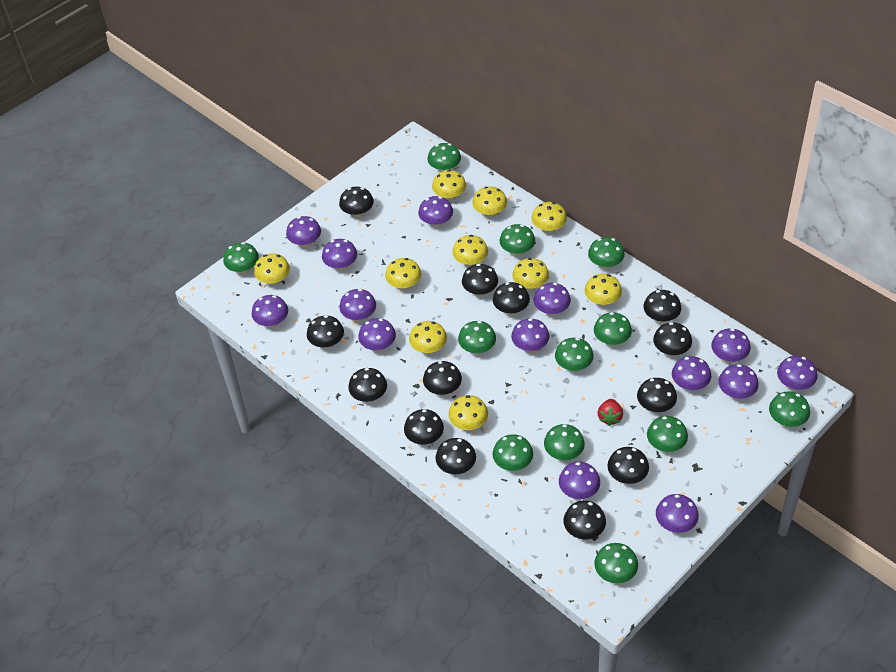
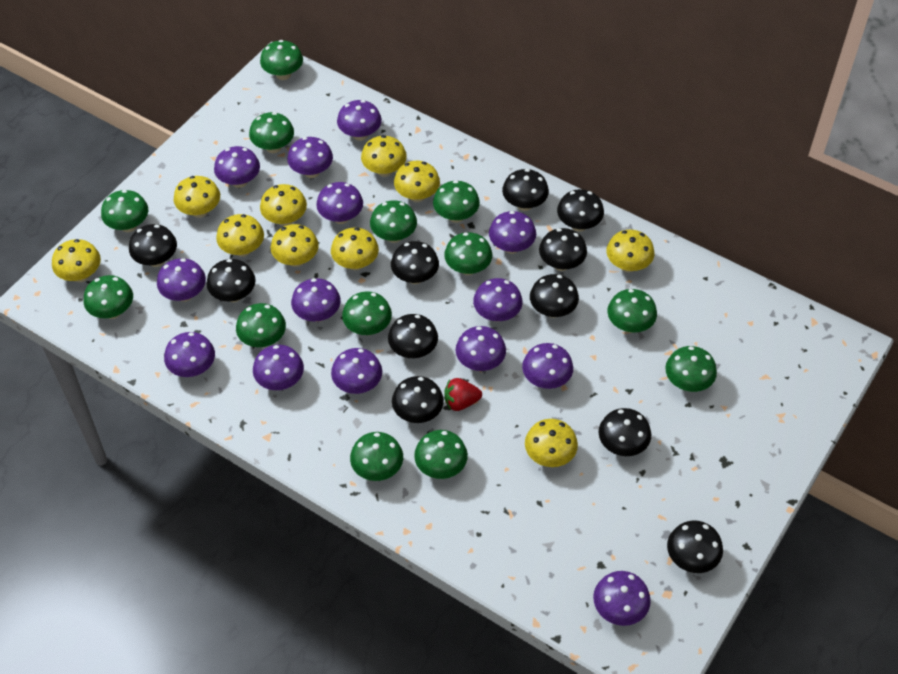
black mushroom: 13 -> 11
green mushroom: 12 -> 13

